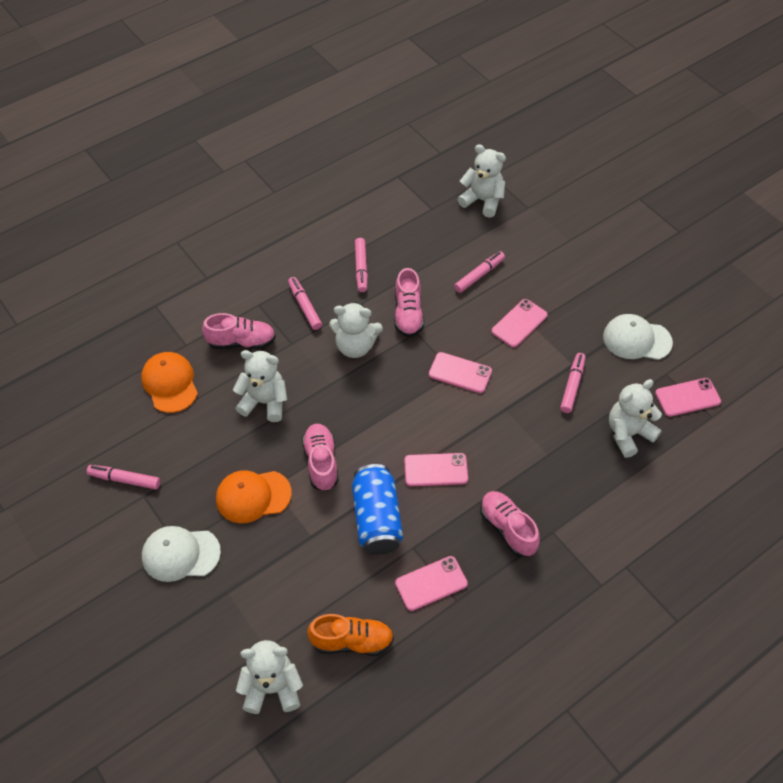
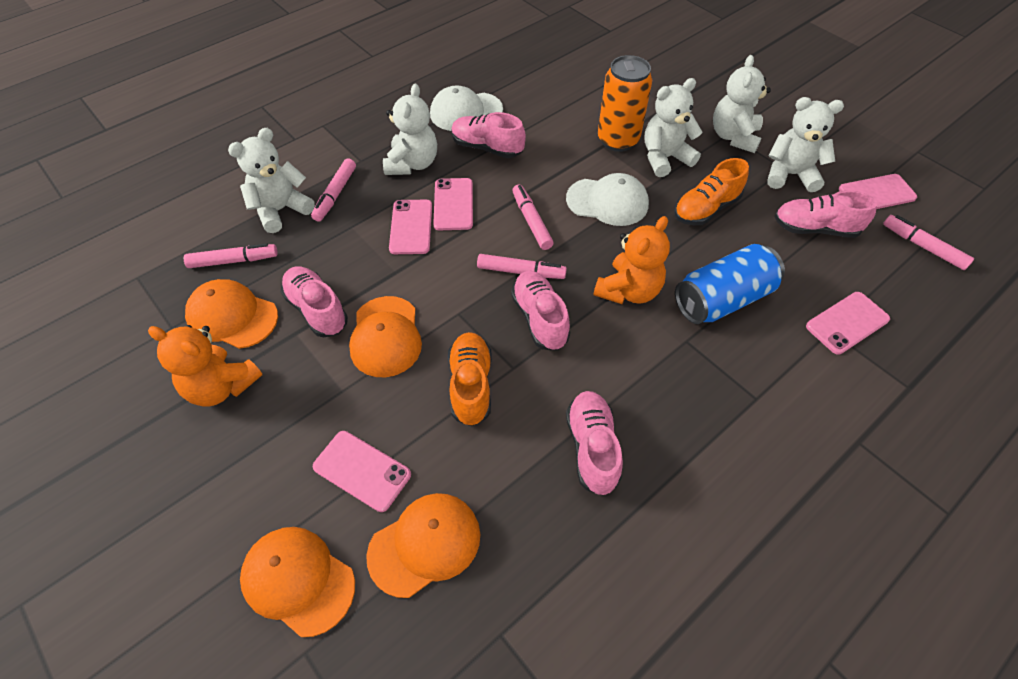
orange can: 0 -> 1
orange cap: 2 -> 4
orange shoe: 1 -> 2
orange teddy bear: 0 -> 2
pink shoe: 4 -> 5

